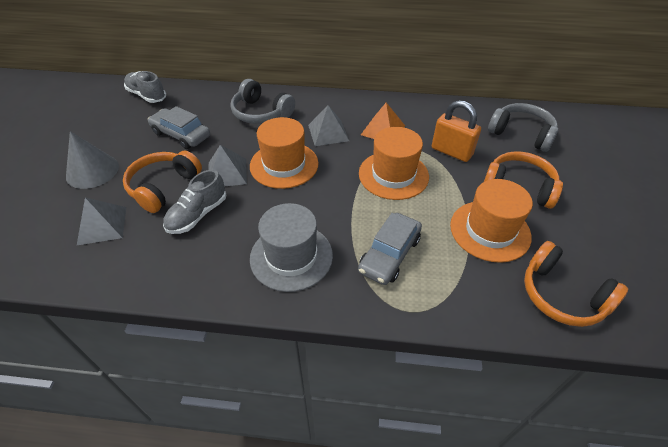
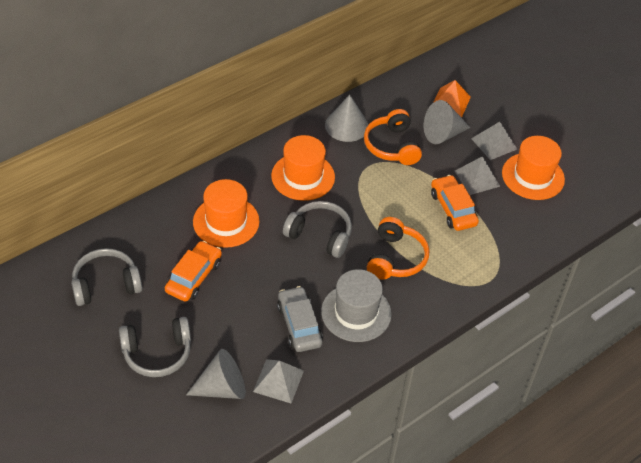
grey car: 2 -> 1
grey cone: 1 -> 3
grey headphones: 2 -> 3
grey shoe: 2 -> 0
orange car: 0 -> 2
orange headphones: 3 -> 2
orange padlock: 1 -> 0

